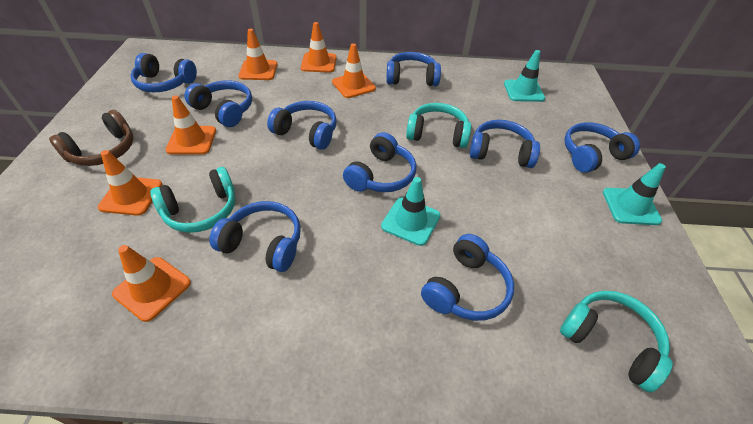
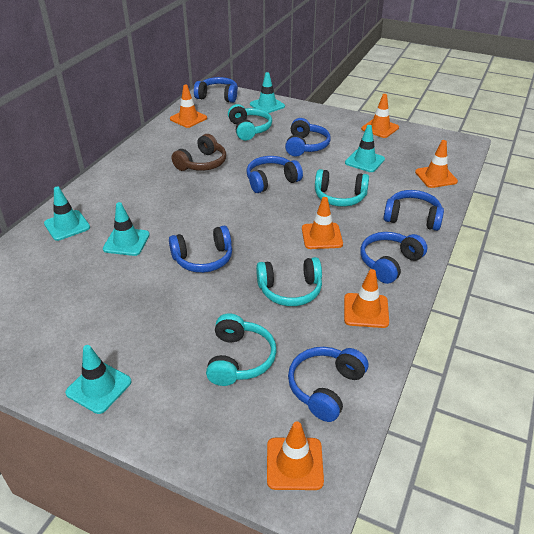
blue headphones: 9 -> 7
turquoise headphones: 3 -> 4
turquoise traffic cone: 3 -> 5

